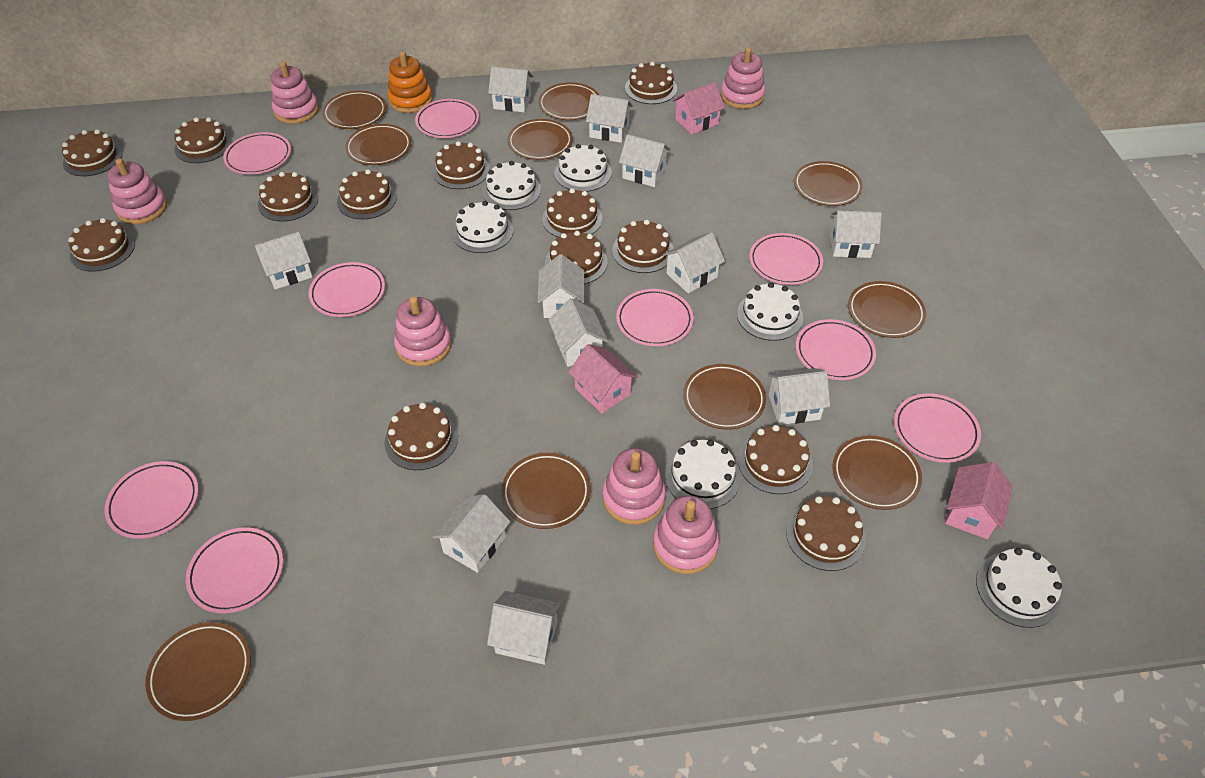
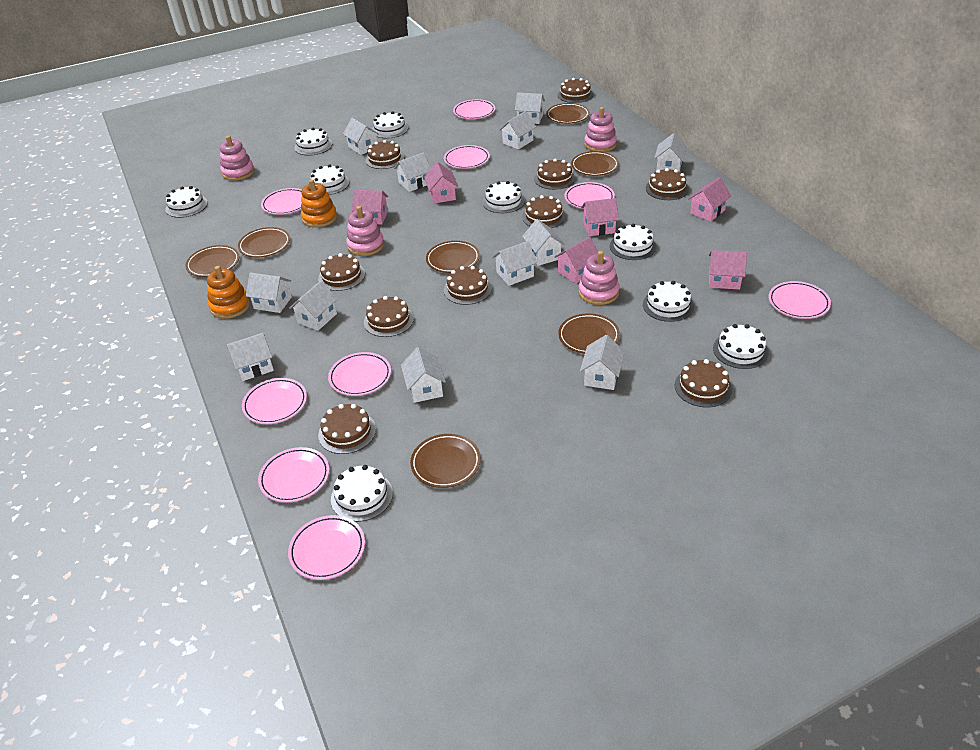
brown cake: 13 -> 10
brown plate: 10 -> 7
orange stacking toy: 1 -> 2
pink house: 3 -> 6
pink stacking toy: 6 -> 4
white cake: 6 -> 9
white house: 11 -> 12

